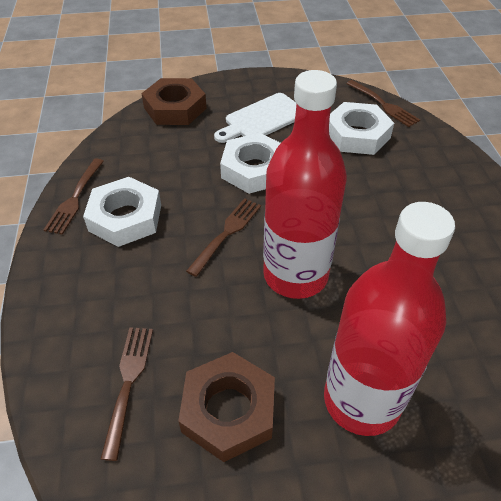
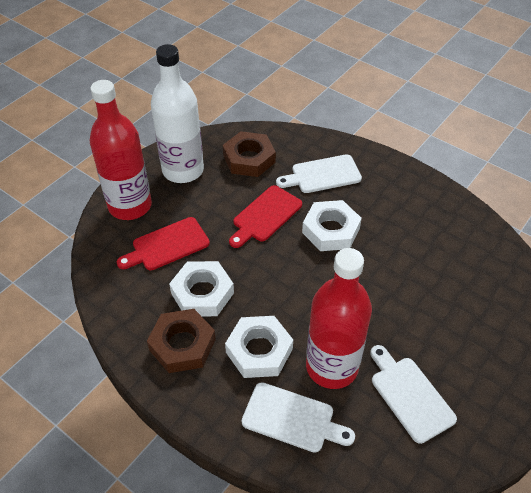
brown fork: 4 -> 0
red cutting board: 0 -> 2
white bottle: 0 -> 1
white cutting board: 1 -> 3

